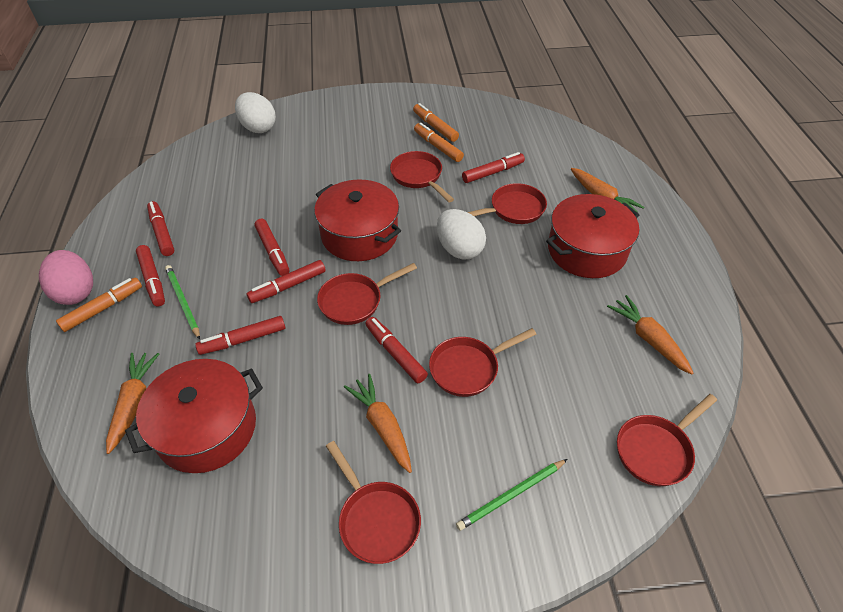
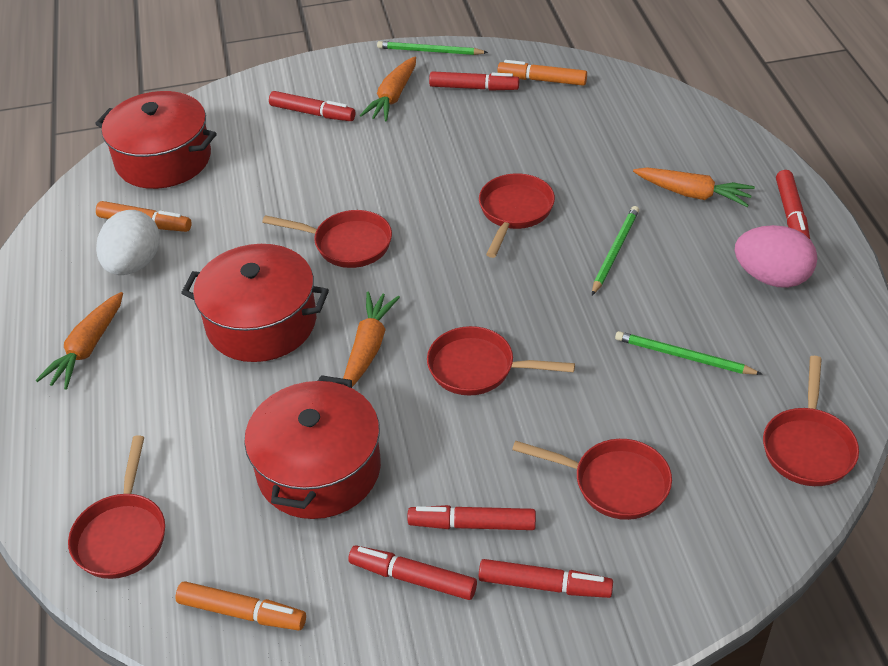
green pencil: 2 -> 3
red marker: 7 -> 6
white egg: 2 -> 1

